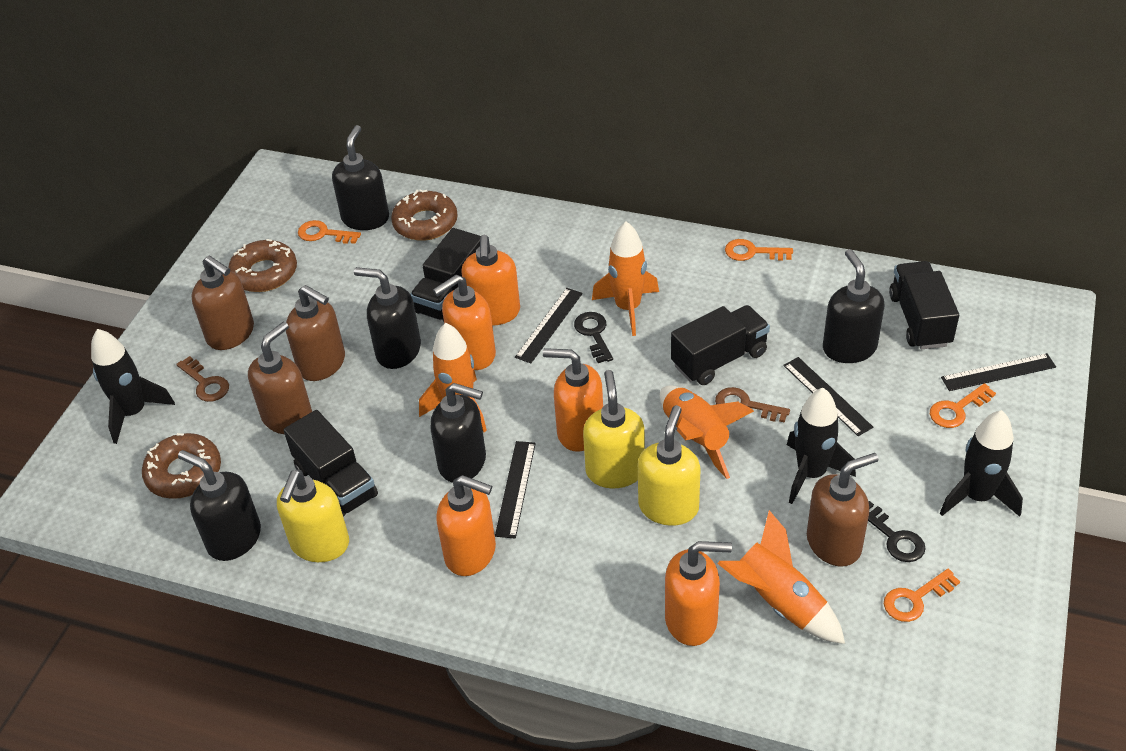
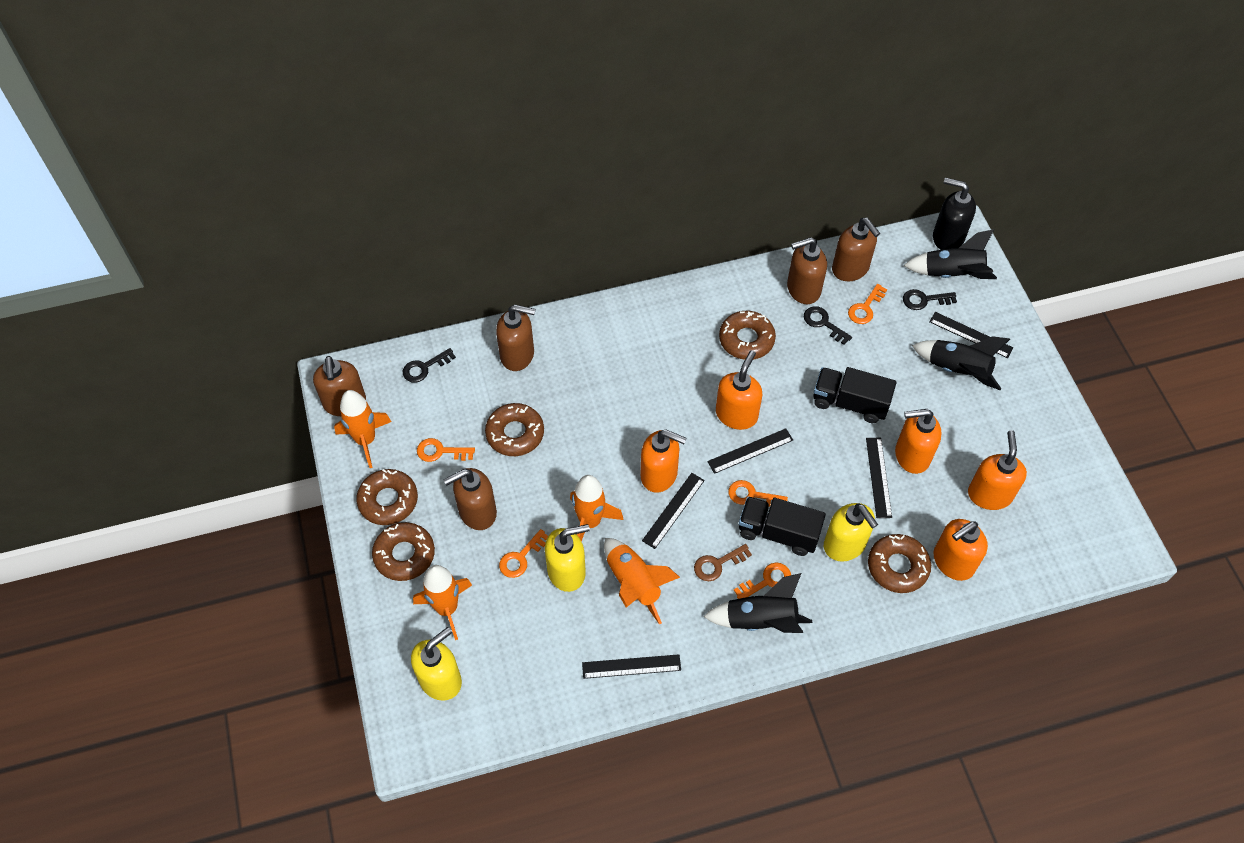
black key: 2 -> 3
black ruler: 4 -> 5
black soap dispenser: 5 -> 1
black truck: 4 -> 2
brown donut: 3 -> 5
brown key: 2 -> 1
brown soap dispenser: 4 -> 5
orange key: 4 -> 5

